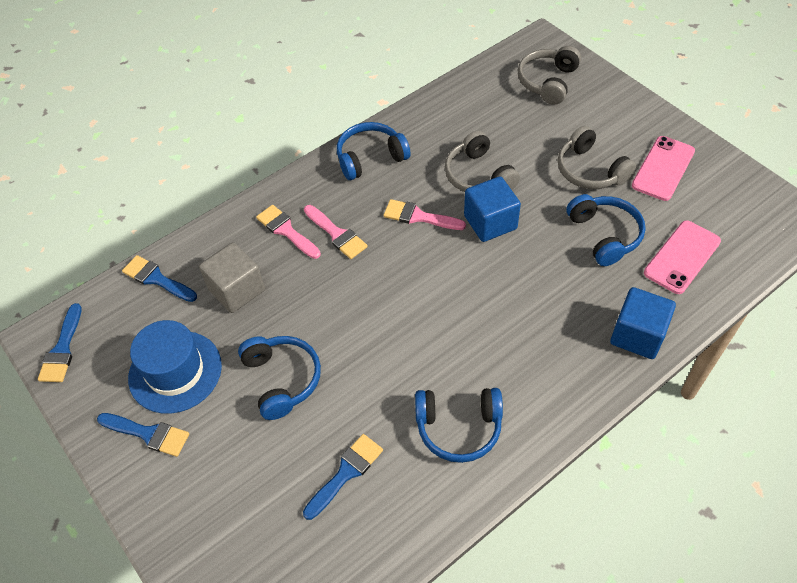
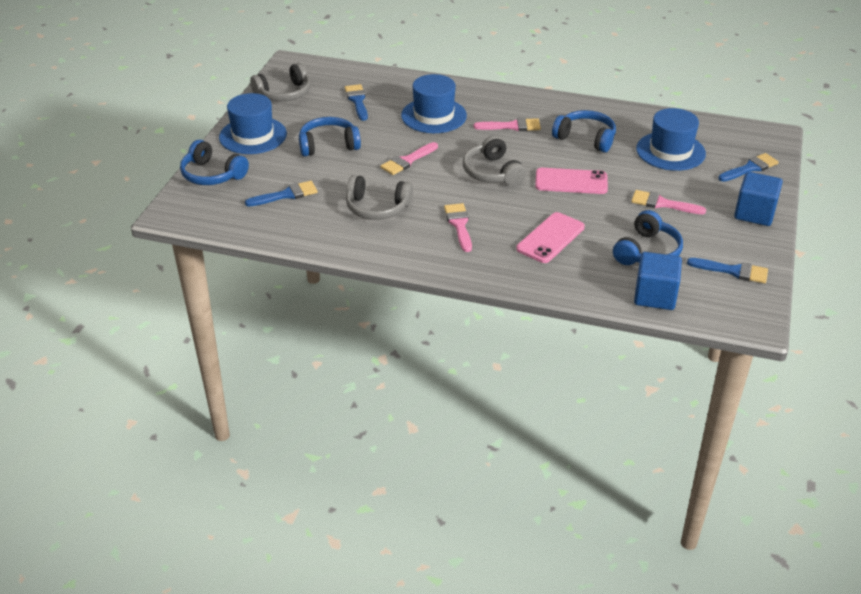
blue hat: 1 -> 3
grey cube: 1 -> 0
pink brush: 3 -> 4

